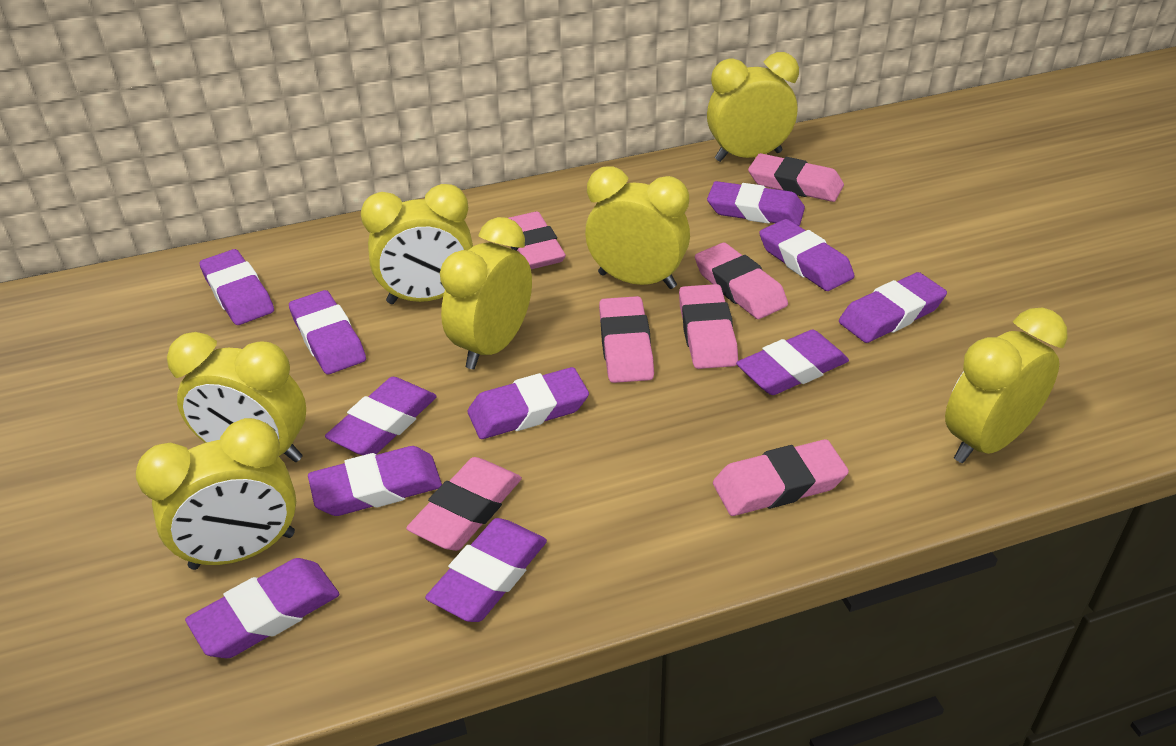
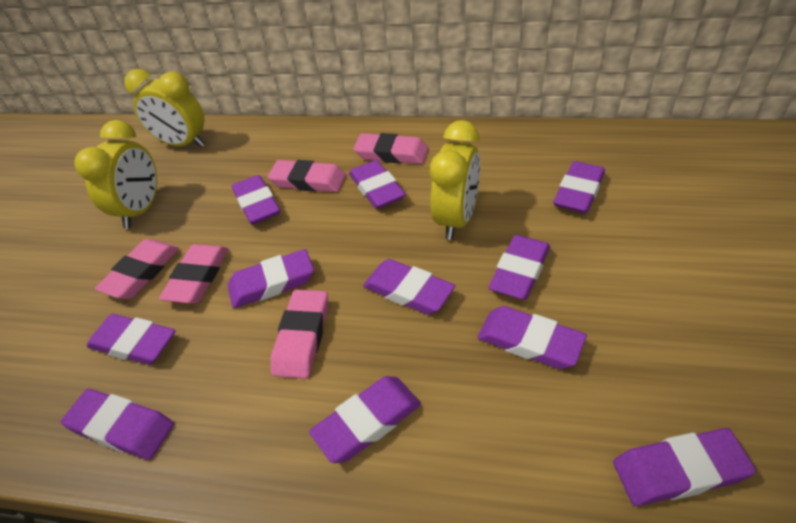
pink eraser: 7 -> 5
yellow clock: 7 -> 3

